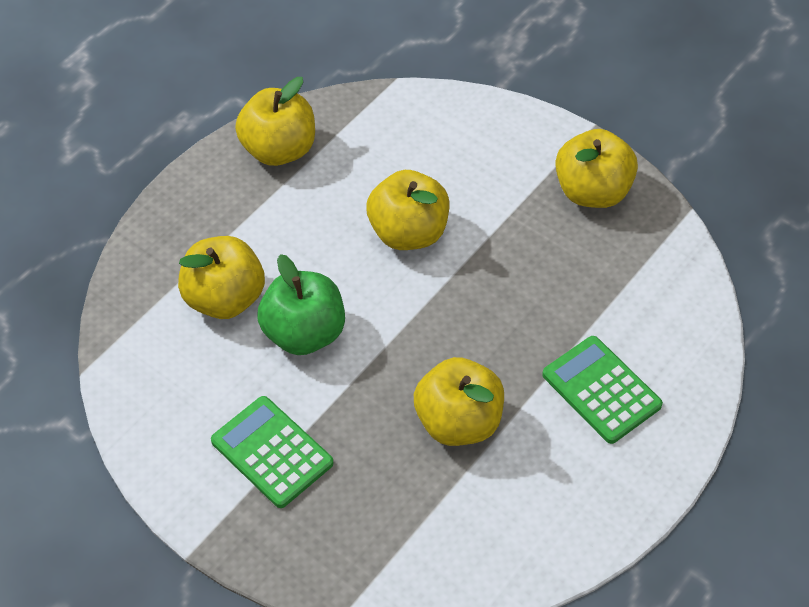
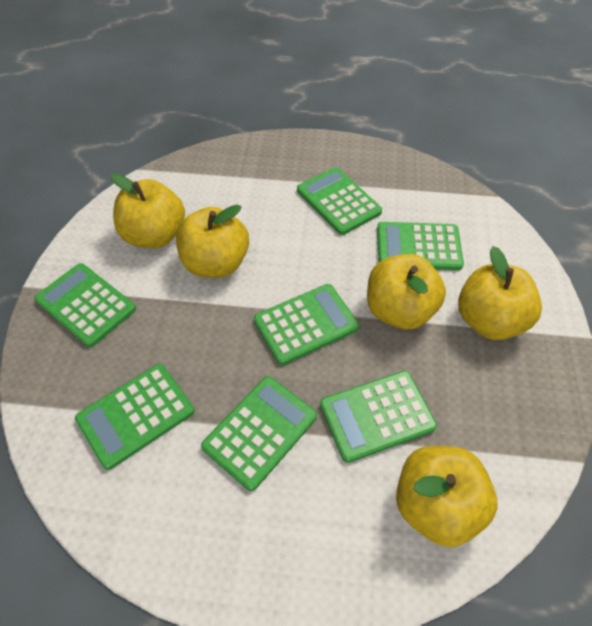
green apple: 1 -> 0
green calculator: 2 -> 7

